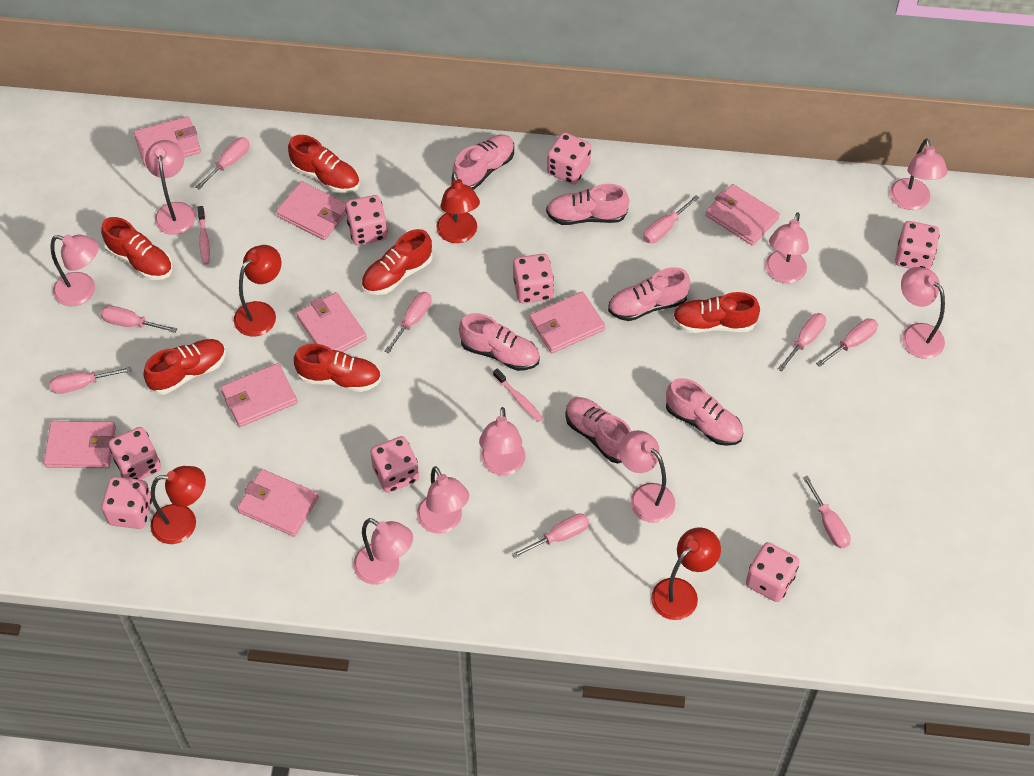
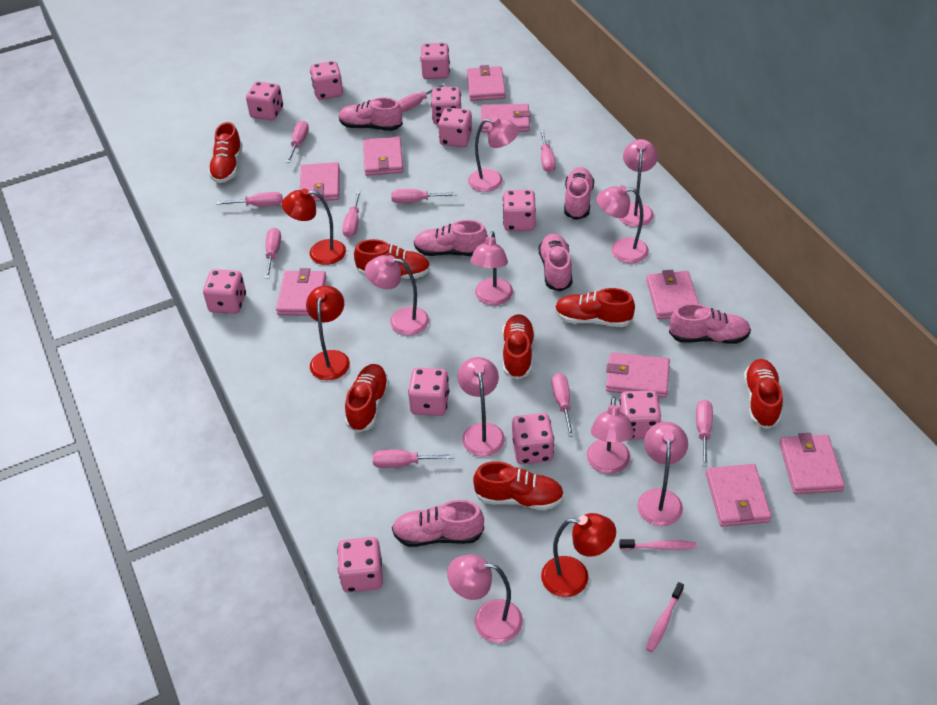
pink dice: 8 -> 11
pink screwdriver: 9 -> 10
pink wallet: 8 -> 9
red lamp: 4 -> 3
red shoe: 6 -> 7

